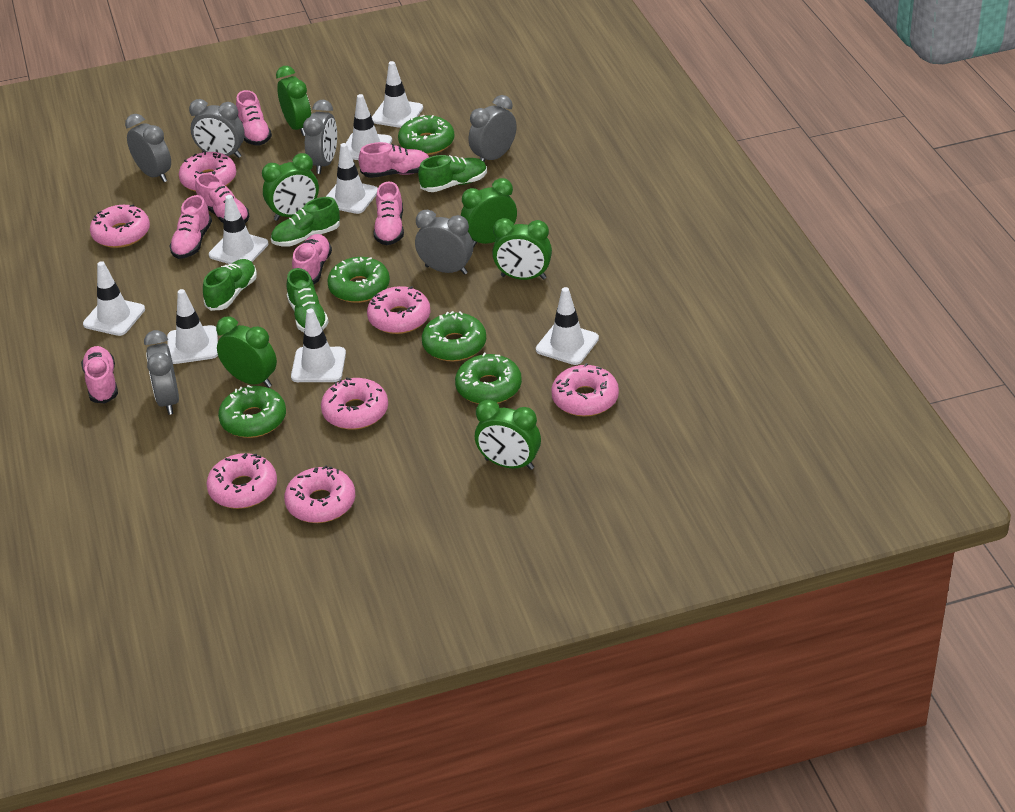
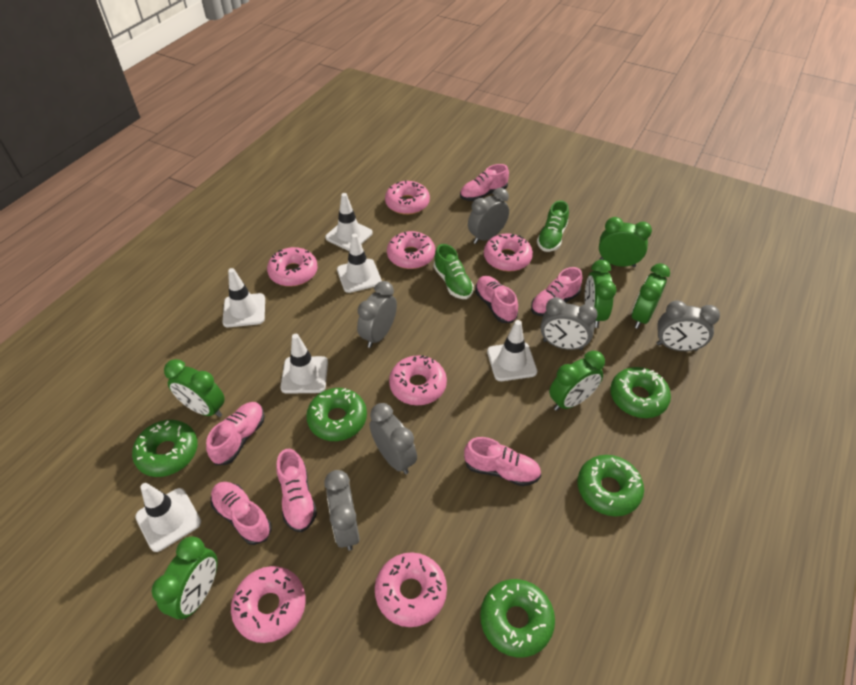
green shoe: 4 -> 2
white traffic cone: 8 -> 6

